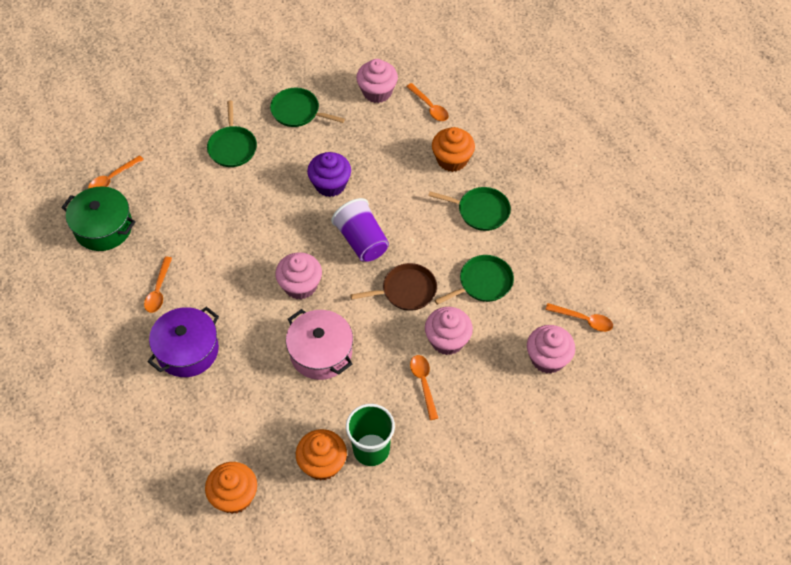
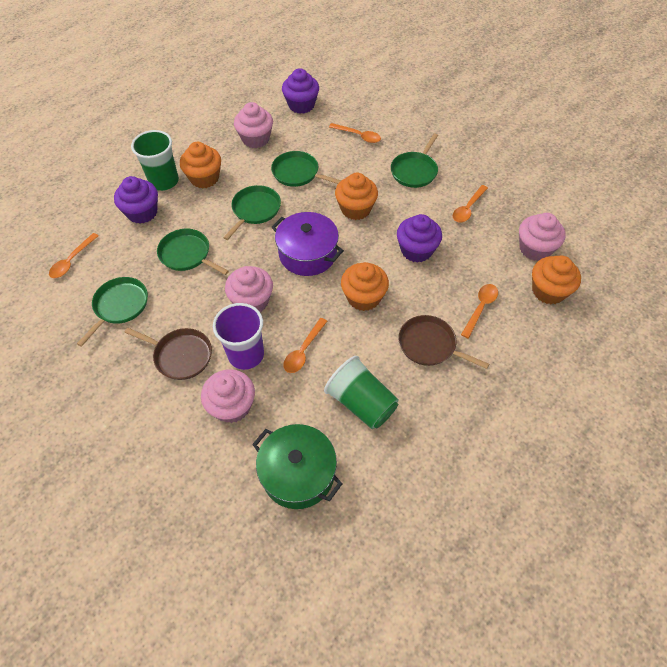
brown pan: 1 -> 2
green cup: 1 -> 2
green pan: 4 -> 5
orange cupcake: 3 -> 4
pink pot: 1 -> 0
purple cupcake: 1 -> 3

